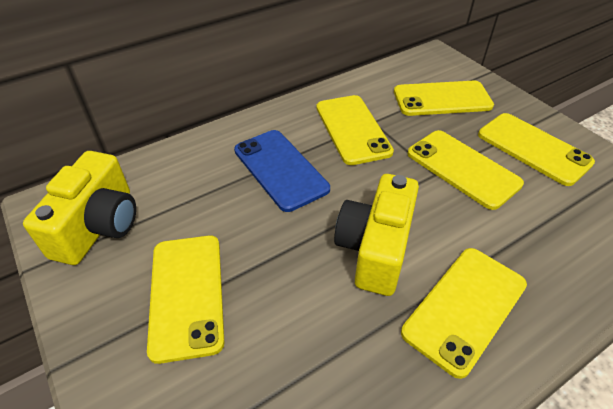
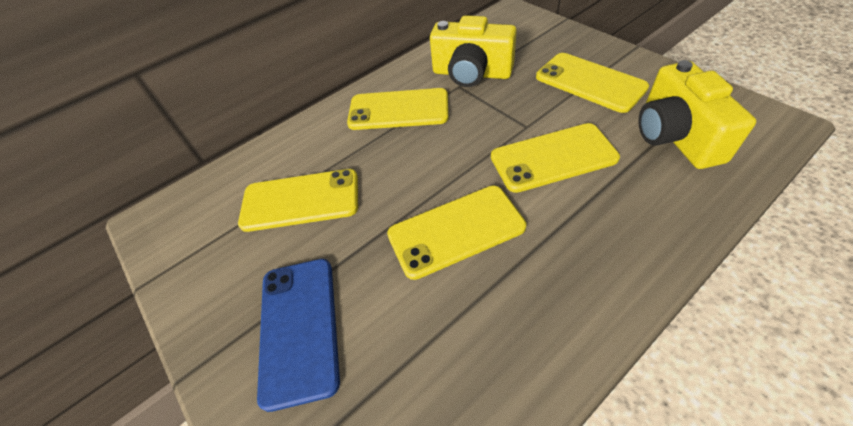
yellow phone: 6 -> 5

